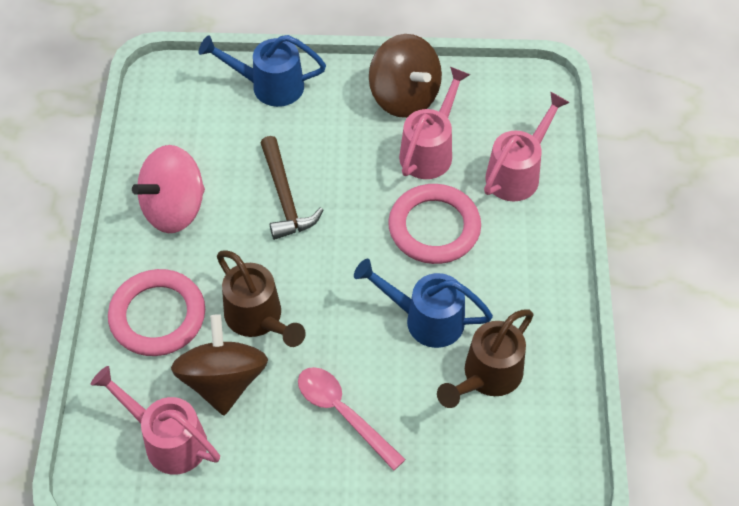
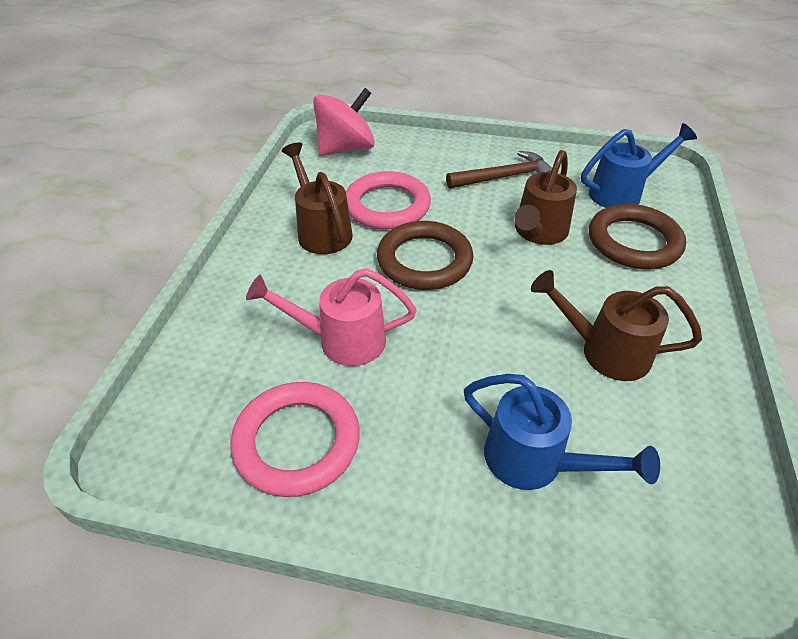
brown ring: 0 -> 2
brown spinning top: 2 -> 0
brown watering can: 2 -> 3
pink spoon: 1 -> 0
pink watering can: 3 -> 1

